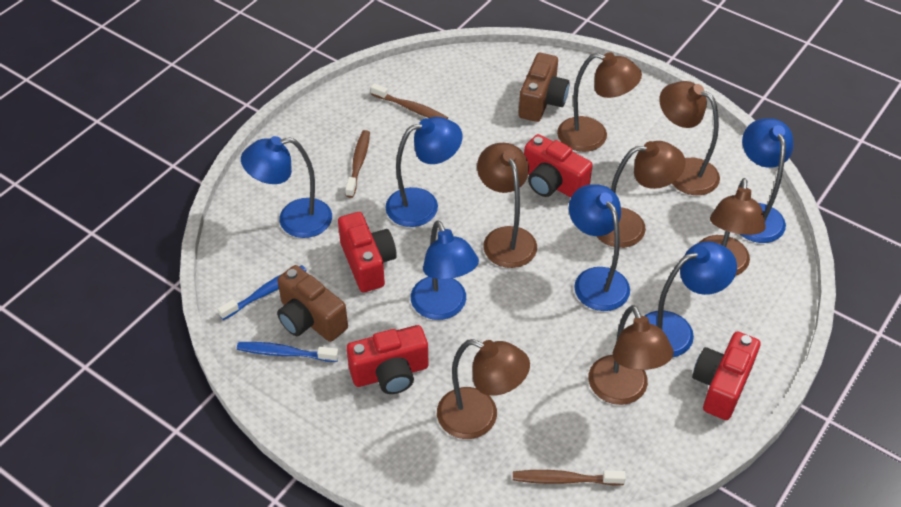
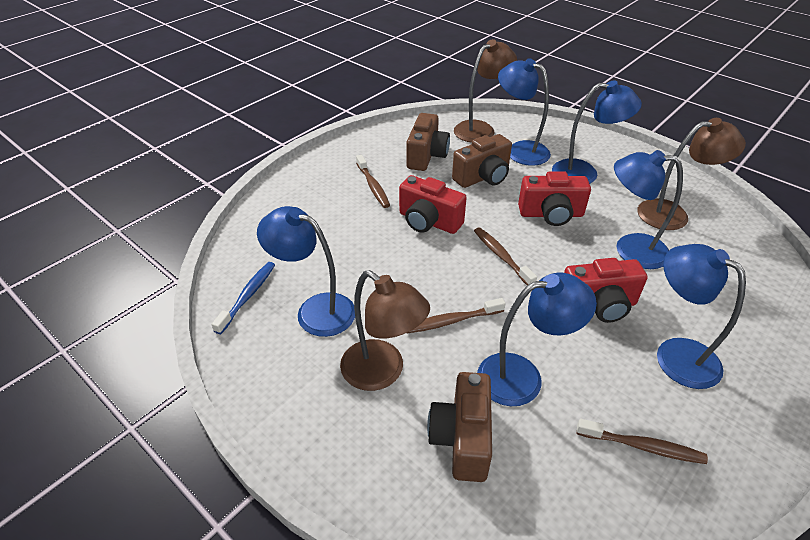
blue toothbrush: 2 -> 1
brown camera: 2 -> 3
brown lamp: 7 -> 3
brown toothbrush: 3 -> 4
red camera: 4 -> 3

